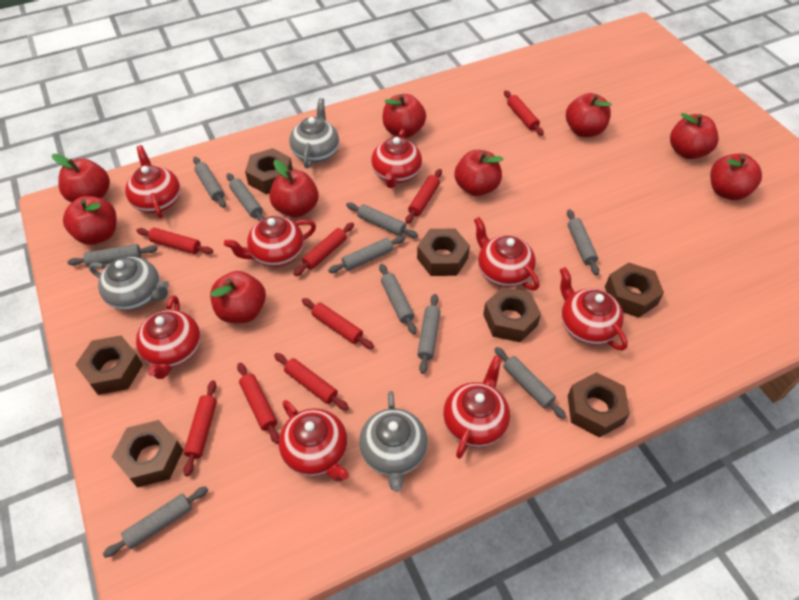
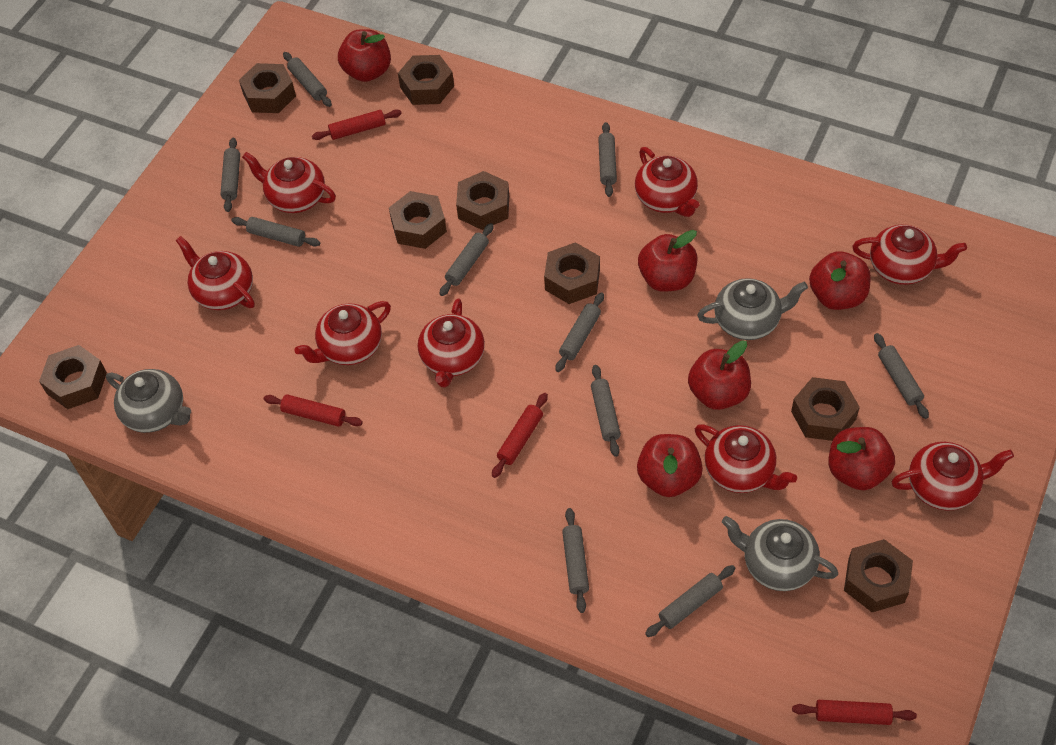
brown nut: 7 -> 8
red apple: 9 -> 6
red rolling pin: 8 -> 4

